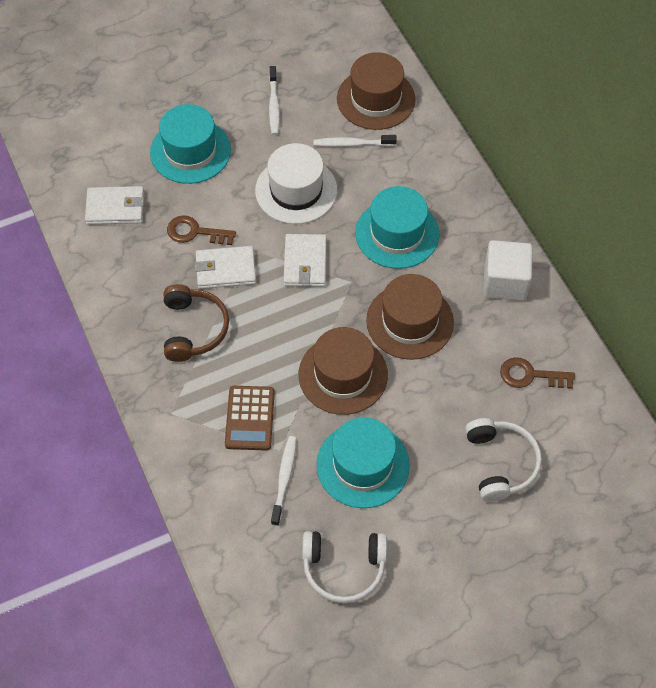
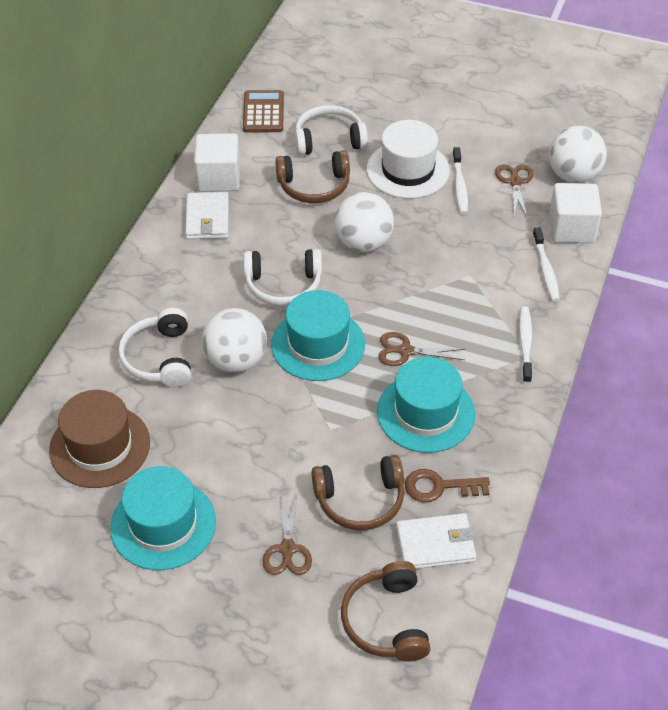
brown hat: 3 -> 1
brown headphones: 1 -> 3
brown key: 2 -> 1
brown scissors: 0 -> 3
white ball: 0 -> 3
white cube: 1 -> 2
white headphones: 2 -> 3
white wallet: 3 -> 2

